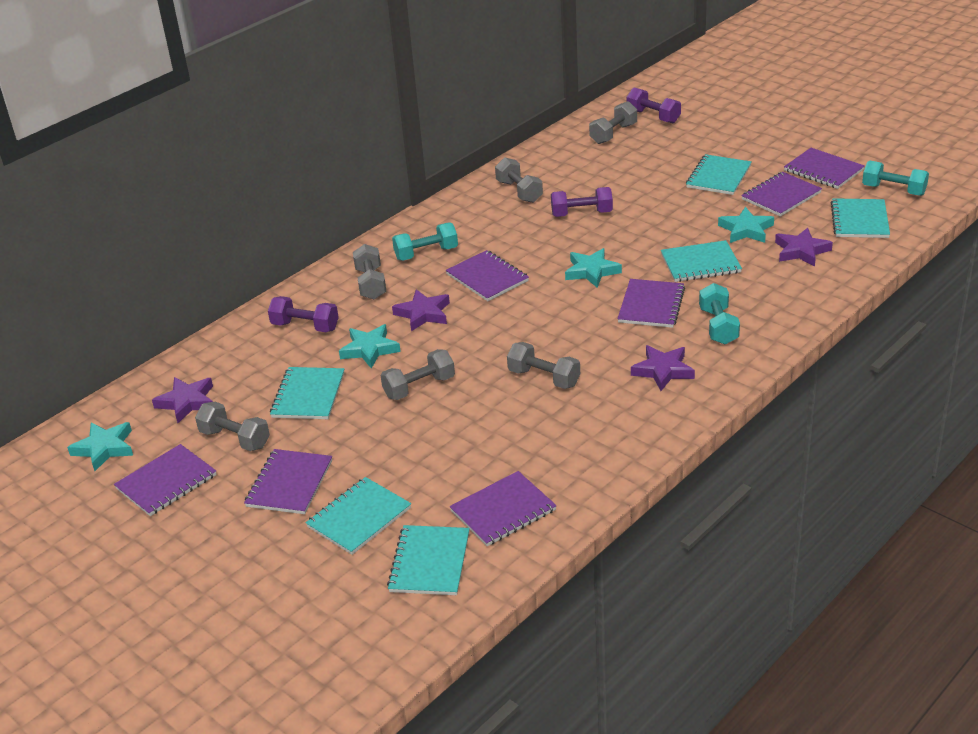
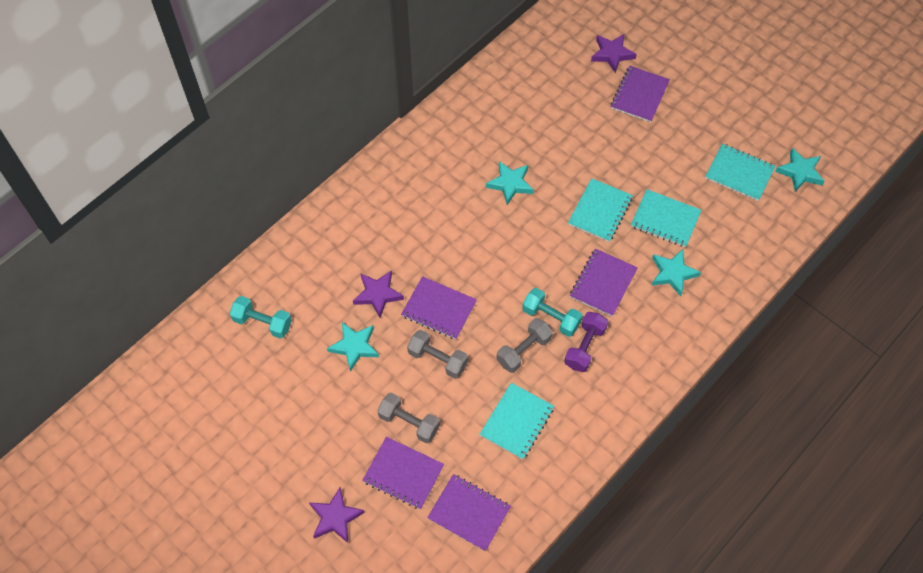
grey dumbbell: 6 -> 3
purple dumbbell: 3 -> 1
purple notebook: 7 -> 5
purple star: 4 -> 3
turquoise dumbbell: 3 -> 2
turquoise notebook: 6 -> 4

